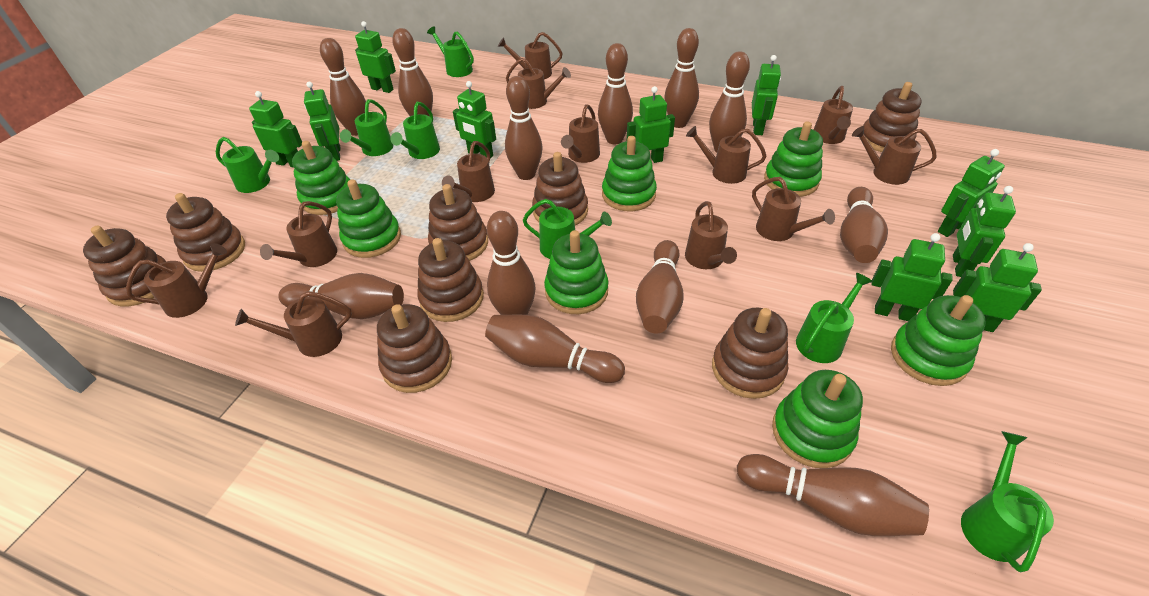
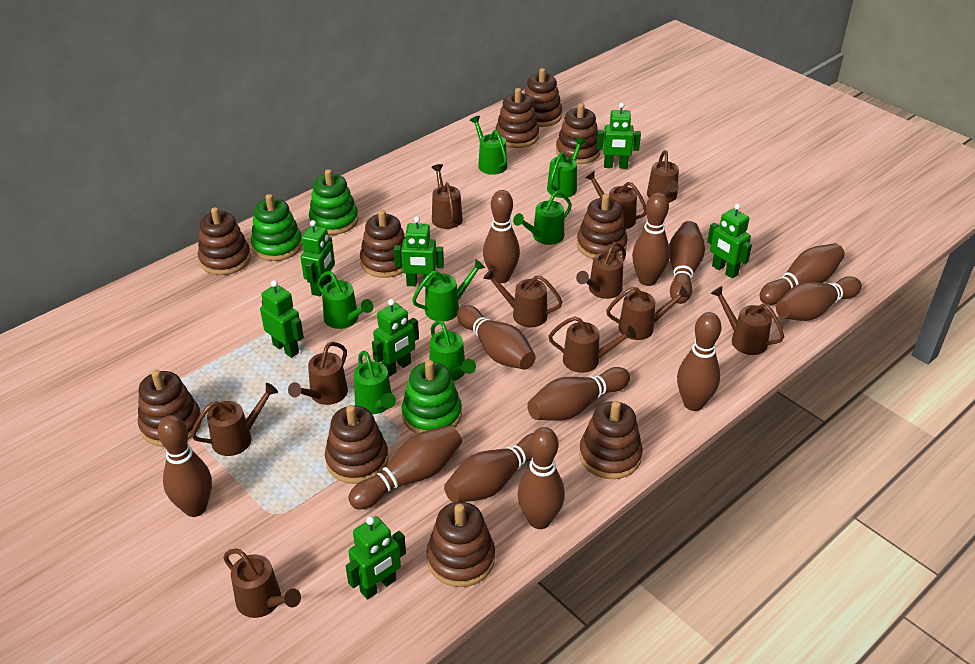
brown stacking toy: 8 -> 10
brown watering can: 12 -> 11
green robot: 10 -> 7
green stacking toy: 7 -> 3

